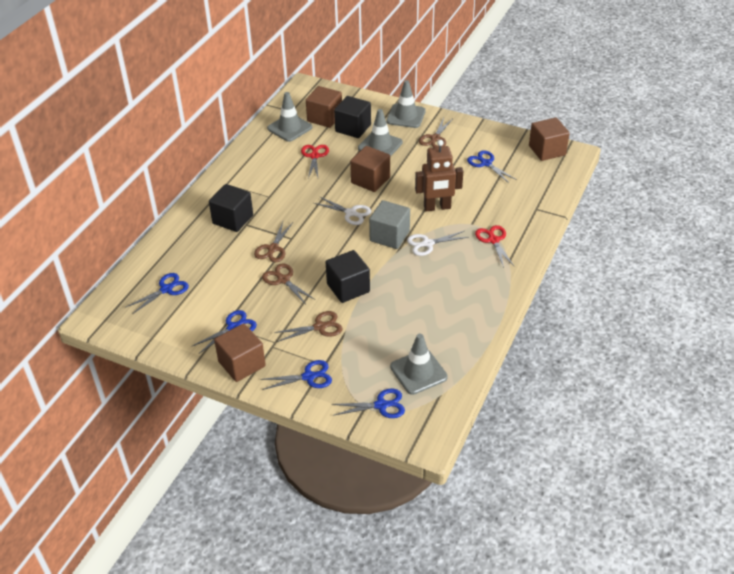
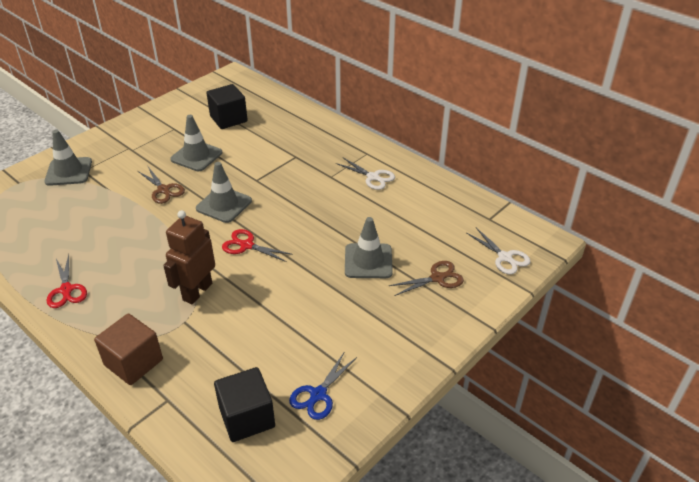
black cube: 3 -> 2
blue scissors: 5 -> 1
brown cube: 4 -> 1
brown scissors: 4 -> 2
grey cube: 1 -> 0

